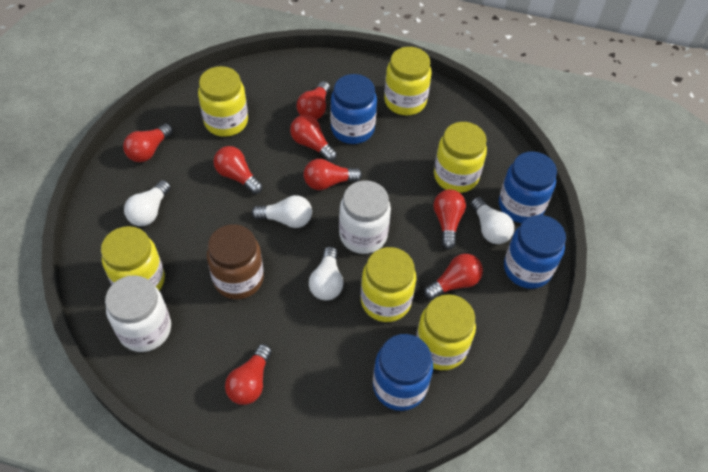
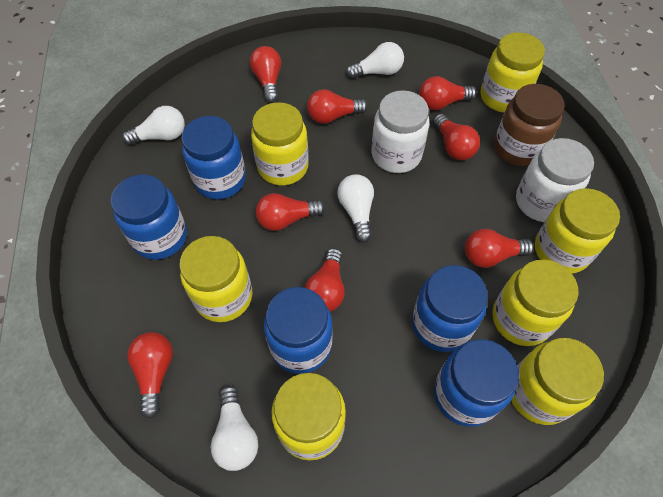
blue jar: 4 -> 5
yellow jar: 6 -> 7

